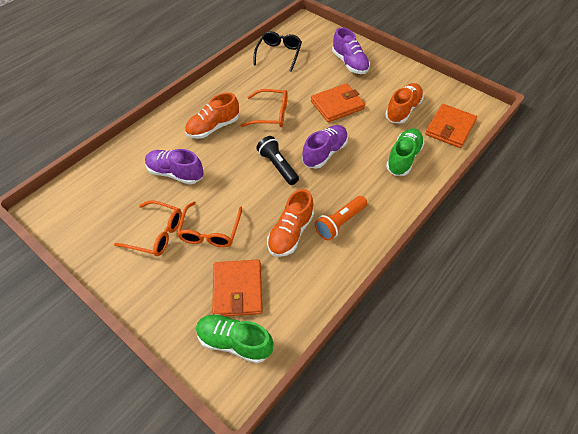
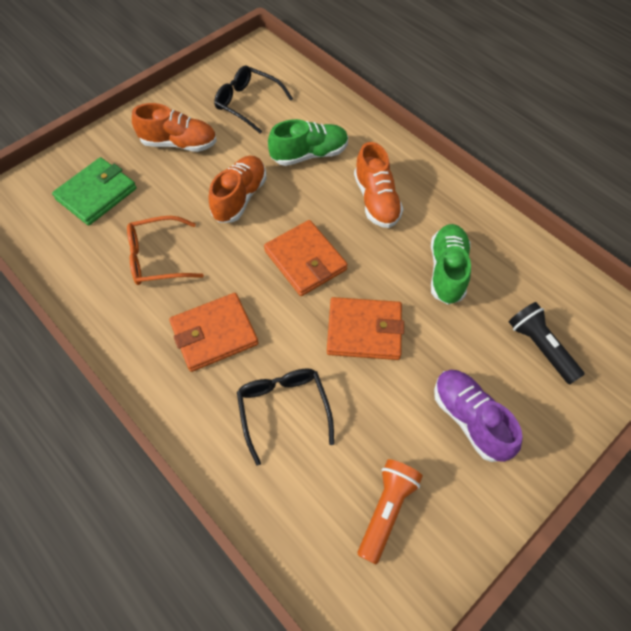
black glasses: 1 -> 2
green wallet: 0 -> 1
orange glasses: 3 -> 1
purple shoe: 3 -> 1

